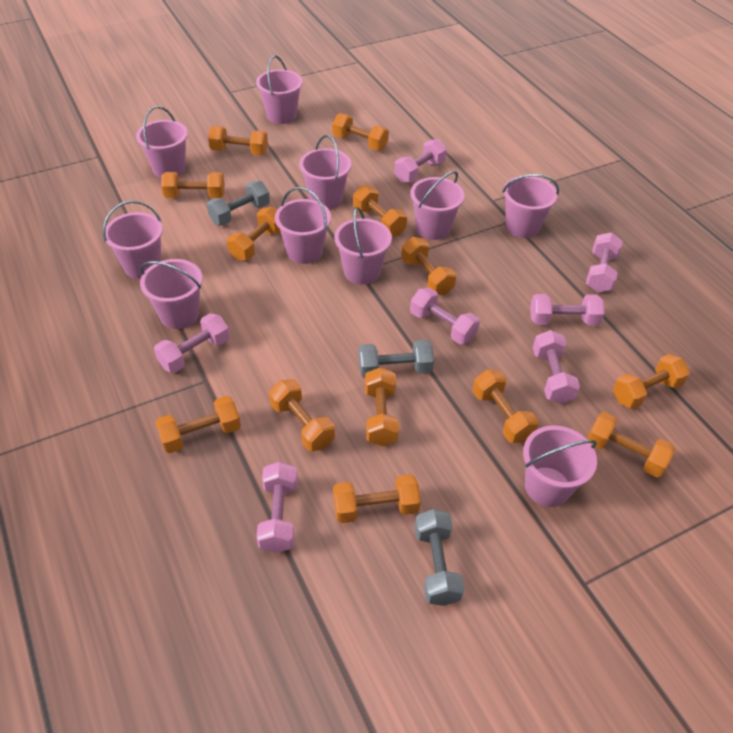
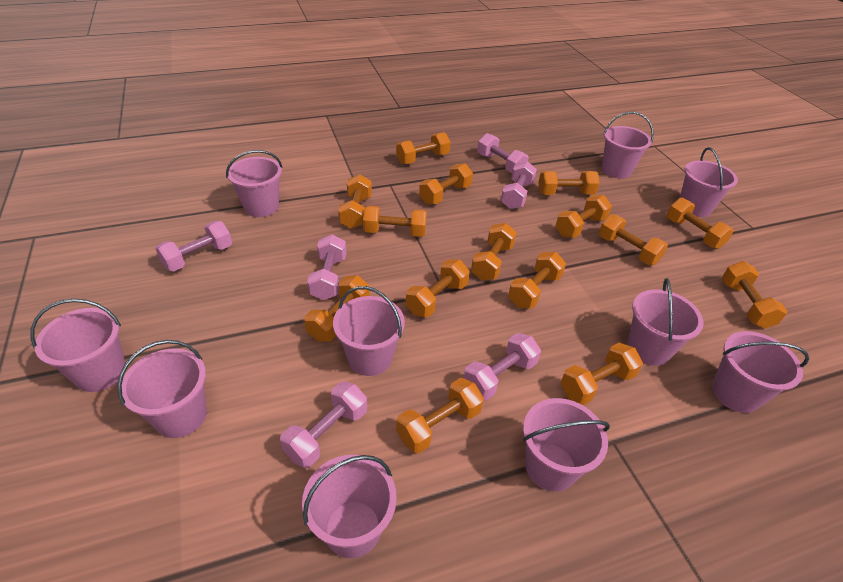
grey dumbbell: 3 -> 0
orange dumbbell: 13 -> 15
pink dumbbell: 7 -> 6

